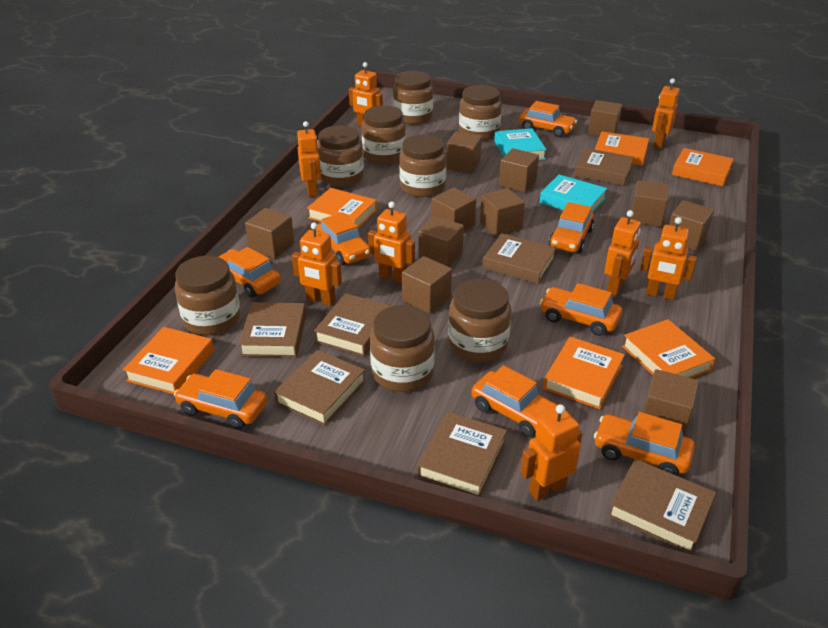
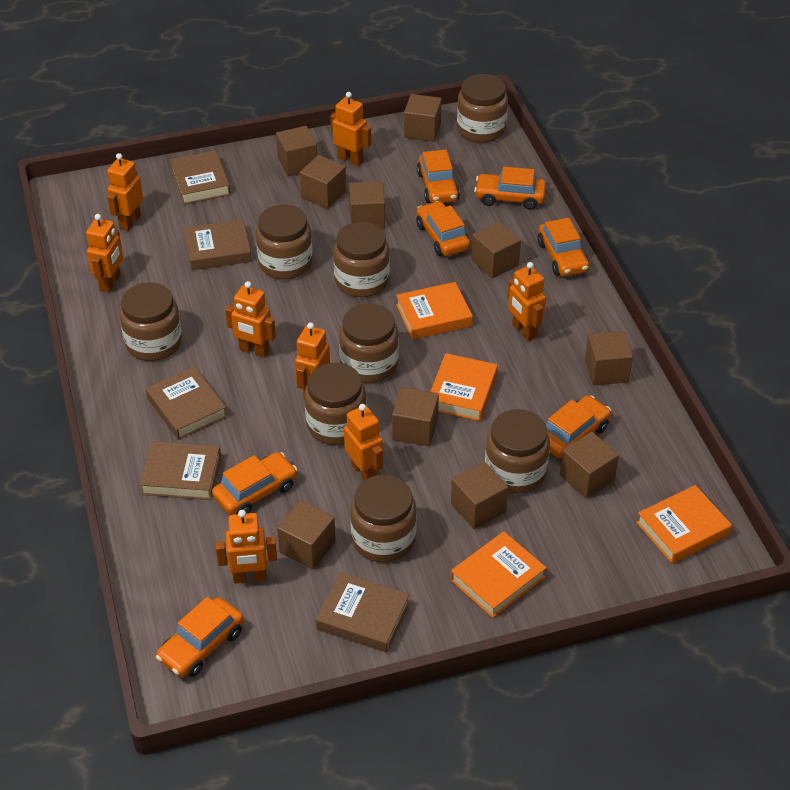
brown book: 7 -> 5
brown cube: 11 -> 10
orange book: 6 -> 4
orange car: 8 -> 7
turquoise book: 2 -> 0

